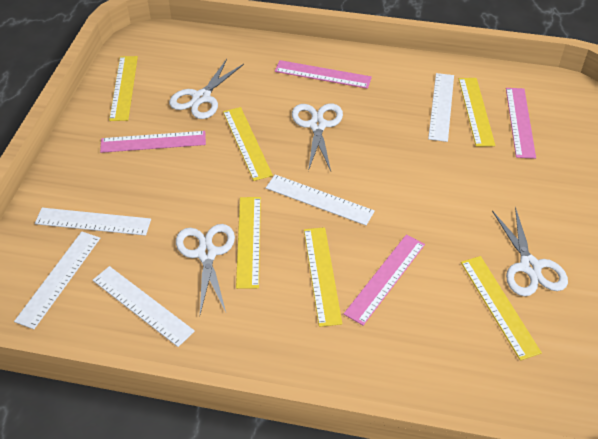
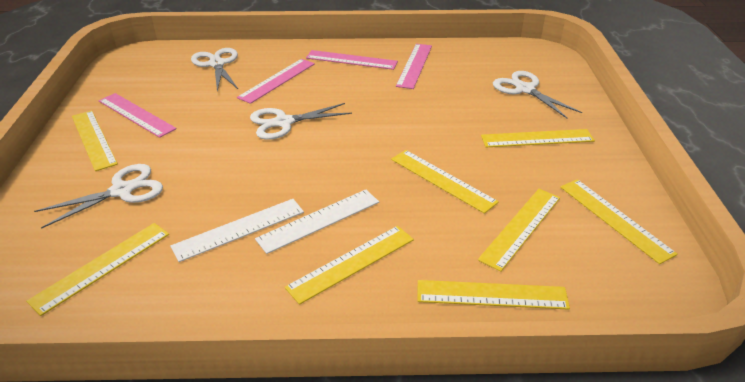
white ruler: 5 -> 2
yellow ruler: 6 -> 8

